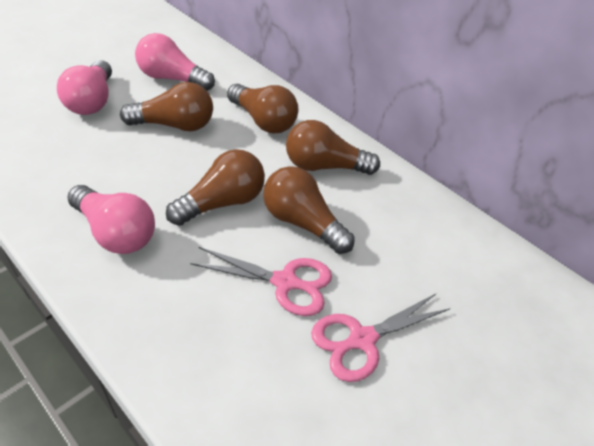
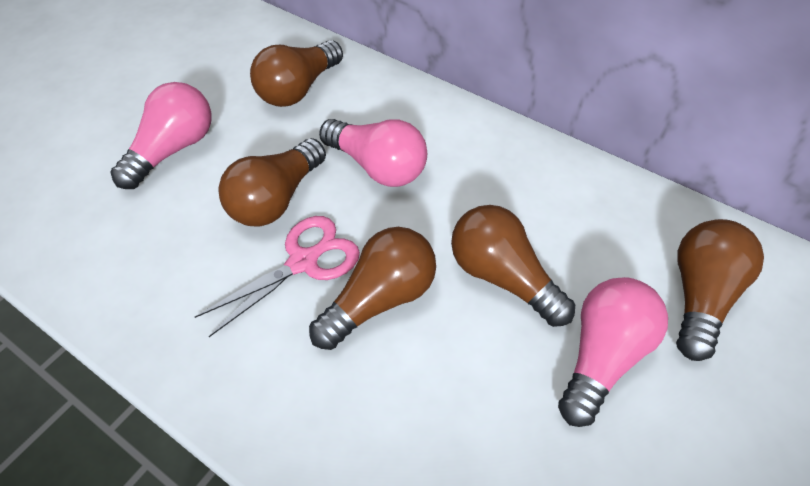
pink scissors: 2 -> 1

